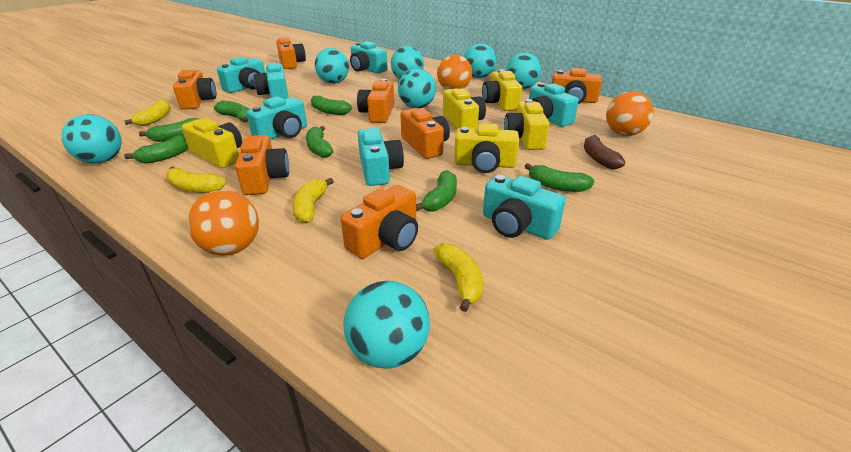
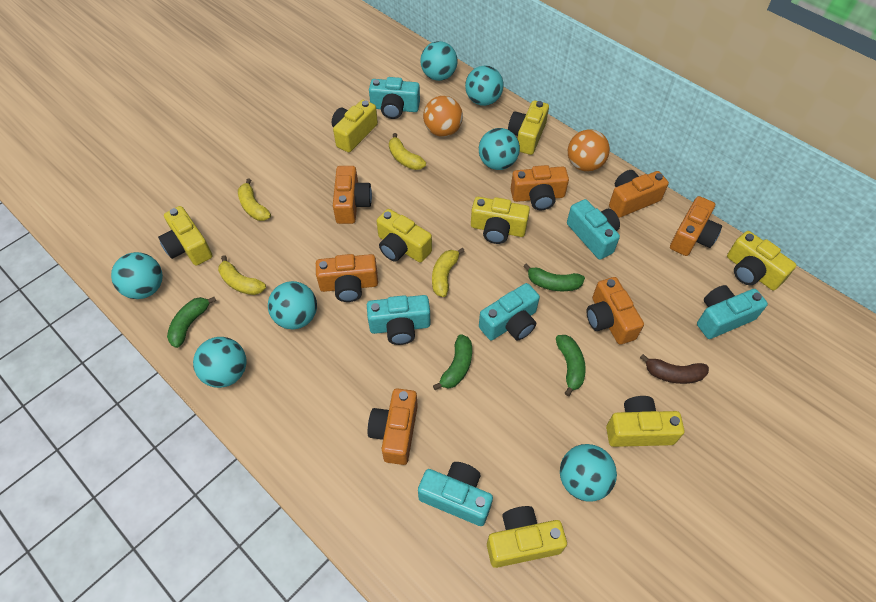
green banana: 7 -> 4
orange ball: 3 -> 2
turquoise camera: 7 -> 6
yellow camera: 5 -> 8

